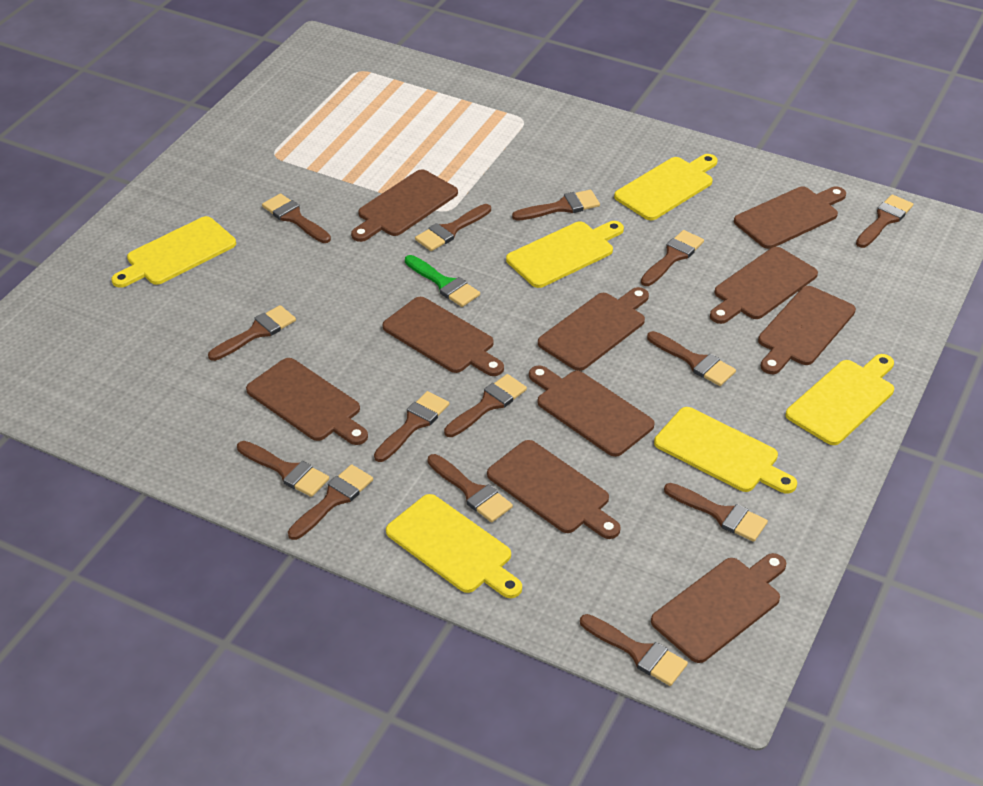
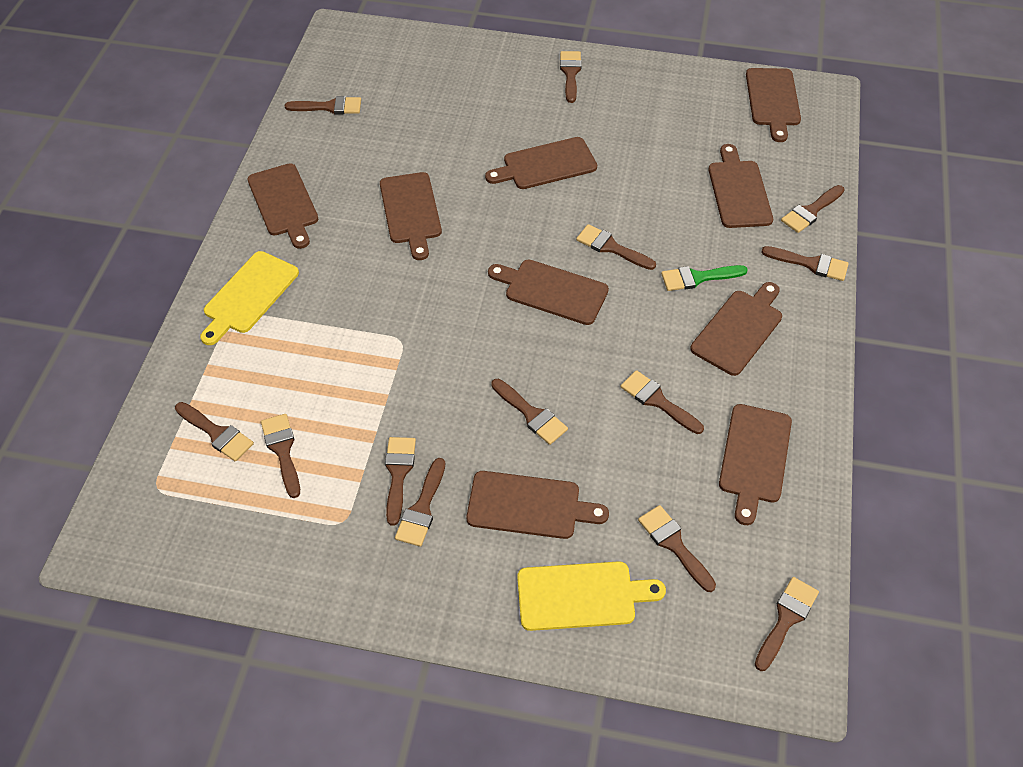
brown brush: 14 -> 13
brown cutting board: 10 -> 9
yellow cutting board: 6 -> 2

